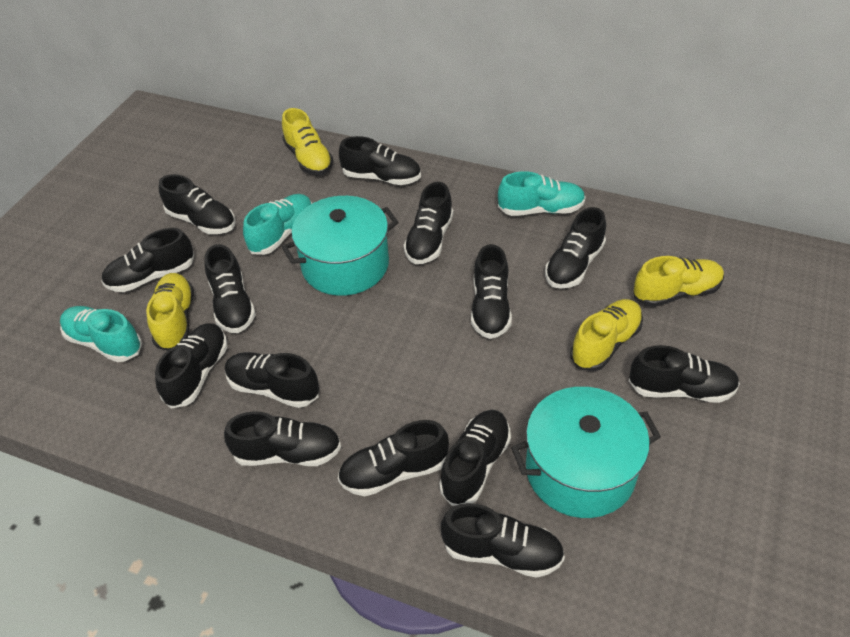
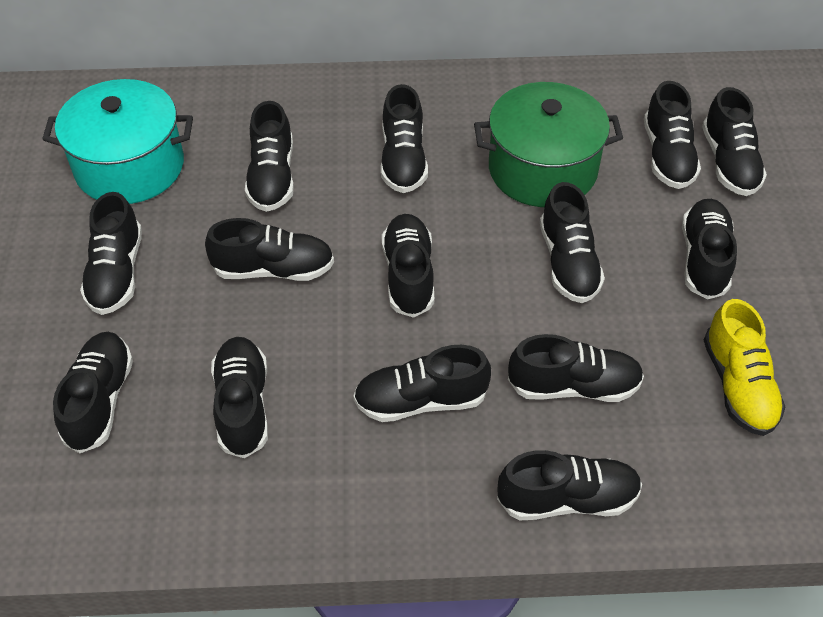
green pot: 0 -> 1
turquoise pot: 2 -> 1
turquoise shoe: 3 -> 0
yellow shoe: 4 -> 1

